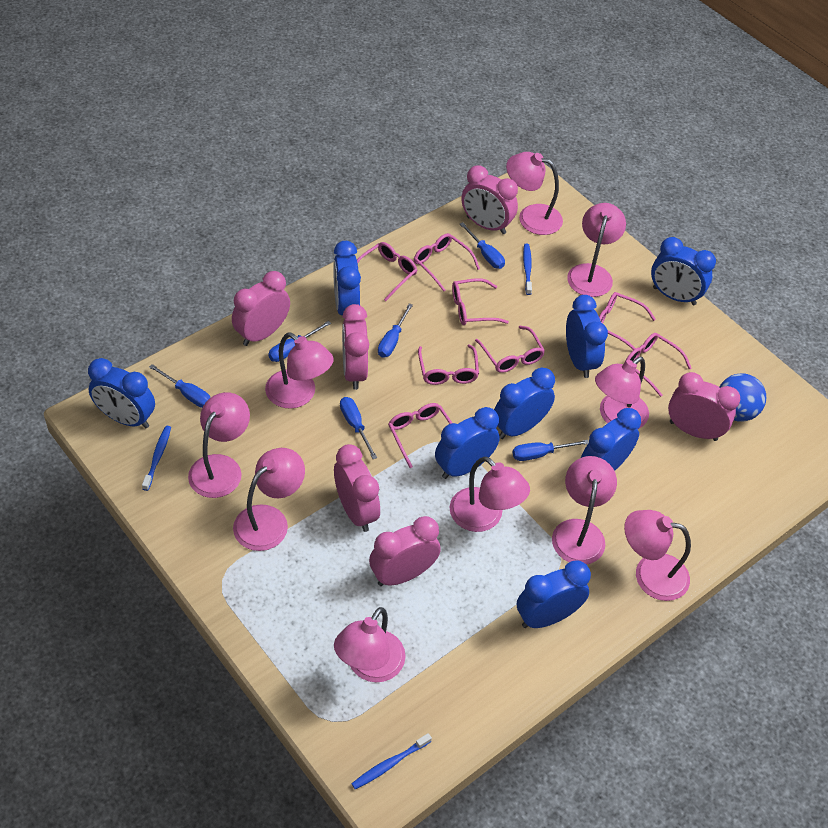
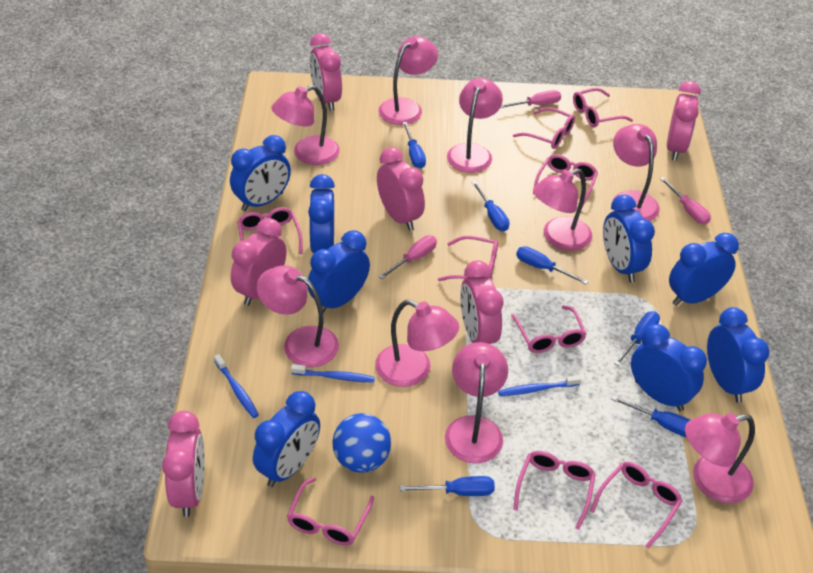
pink glasses: 8 -> 9
pink lamp: 10 -> 9
pink screwdriver: 0 -> 3

